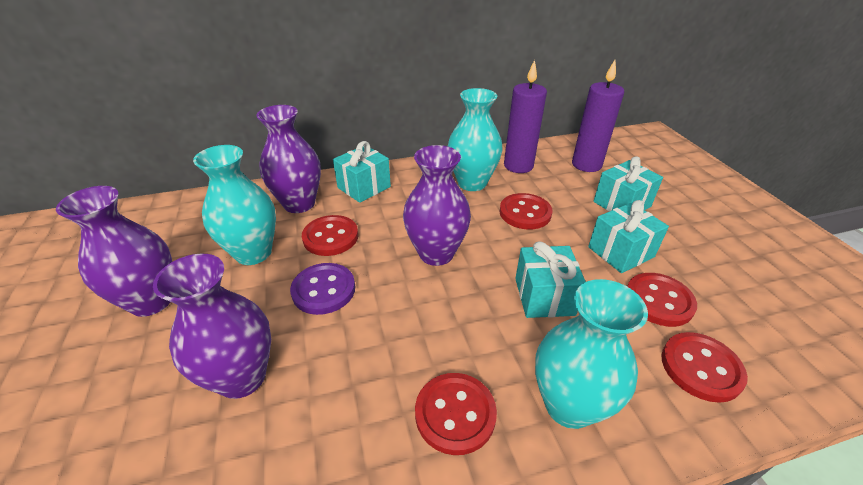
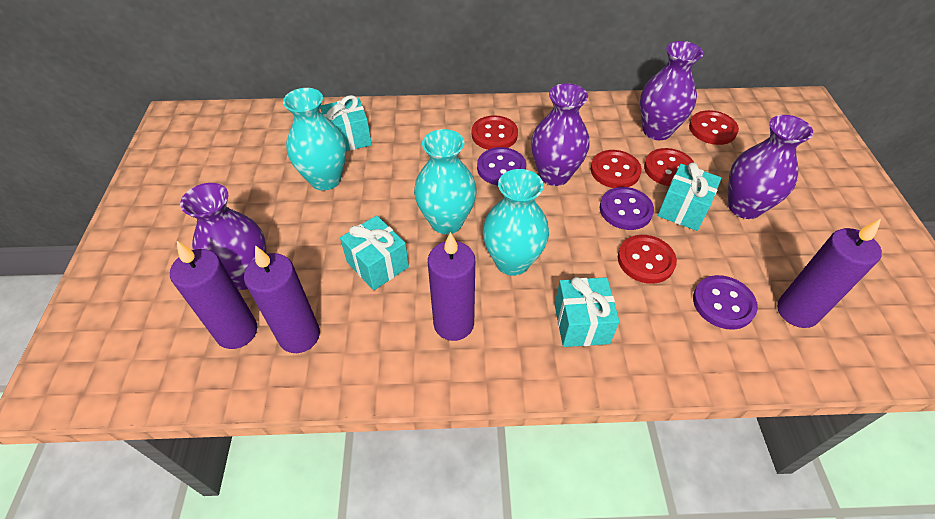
purple button: 1 -> 3
purple candle: 2 -> 4

